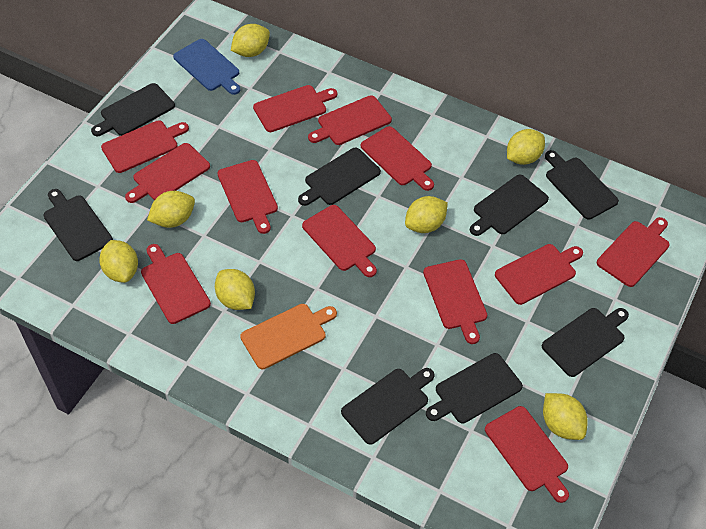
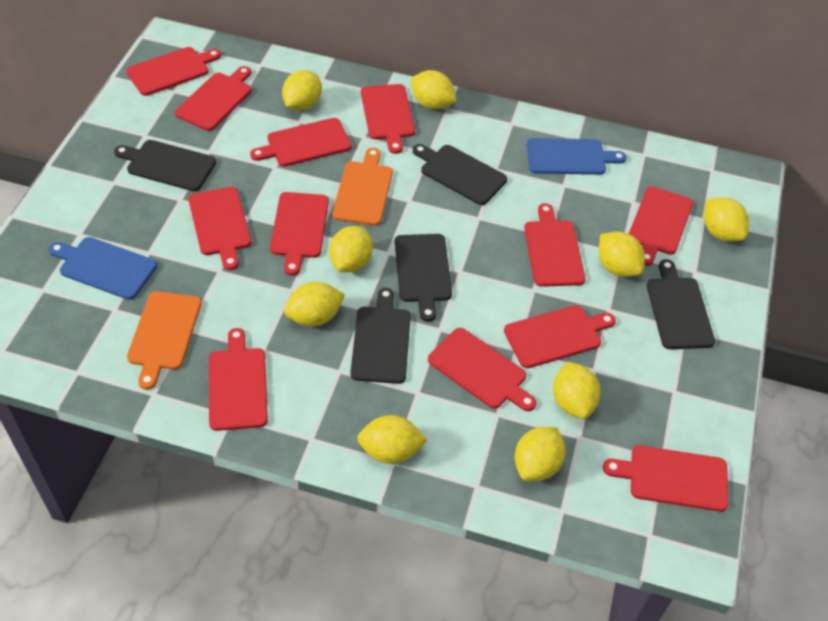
black cutting board: 8 -> 5
blue cutting board: 1 -> 2
orange cutting board: 1 -> 2
yellow lemon: 7 -> 9

